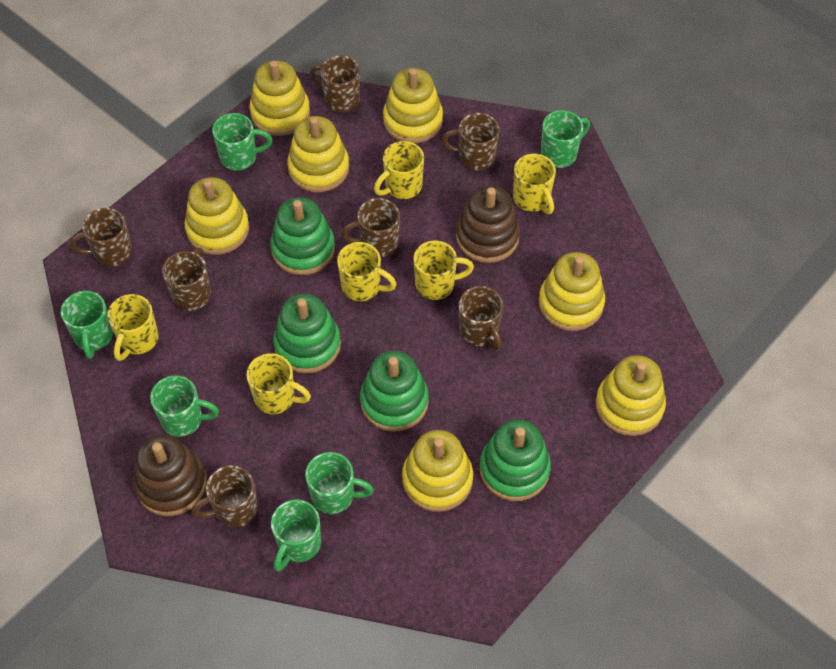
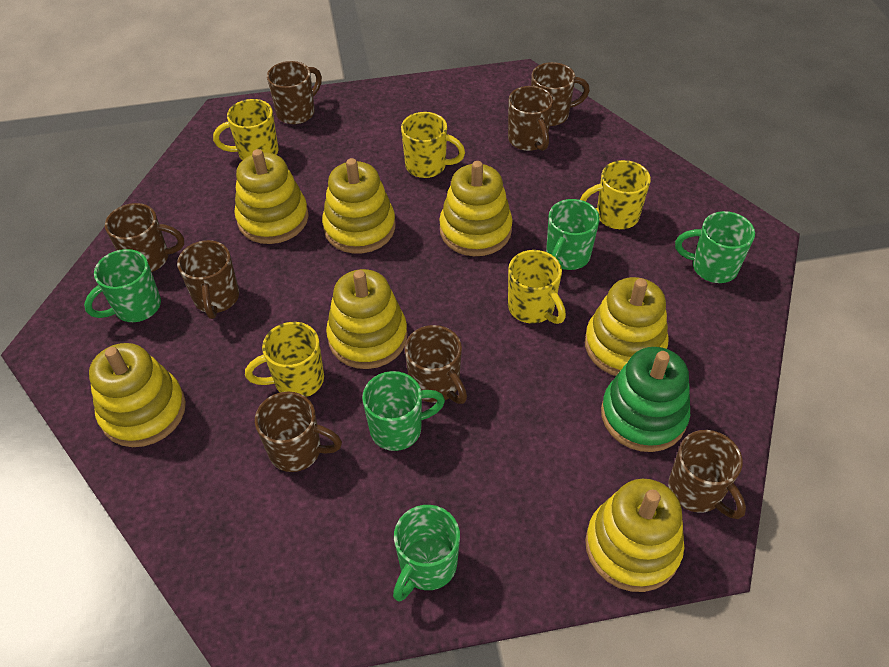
brown mug: 7 -> 8
brown stacking toy: 2 -> 0
green mug: 6 -> 5
green stacking toy: 4 -> 1
yellow mug: 6 -> 5

